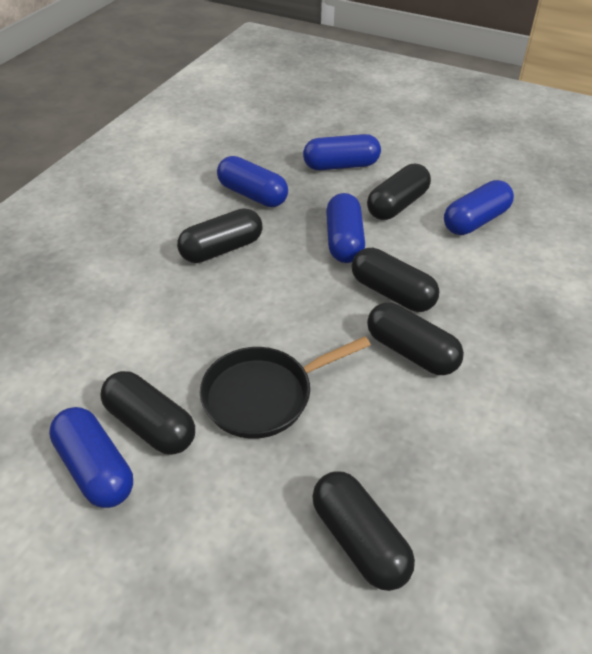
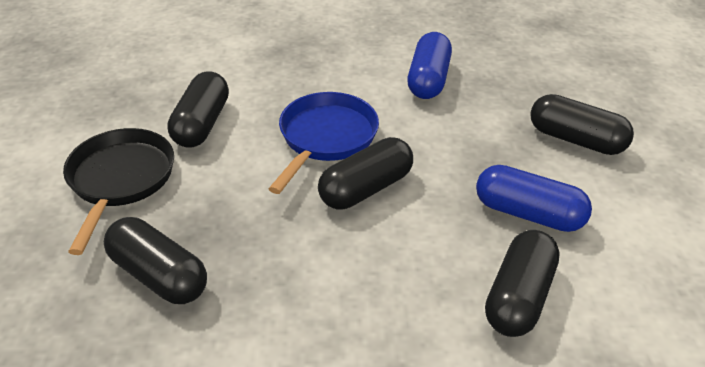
black capsule: 6 -> 5
blue capsule: 5 -> 2
blue pan: 0 -> 1

